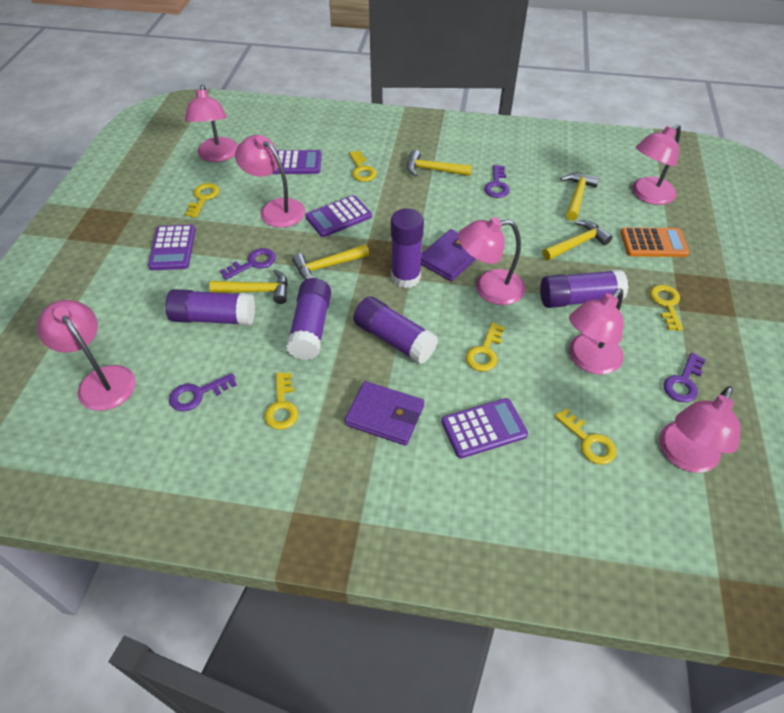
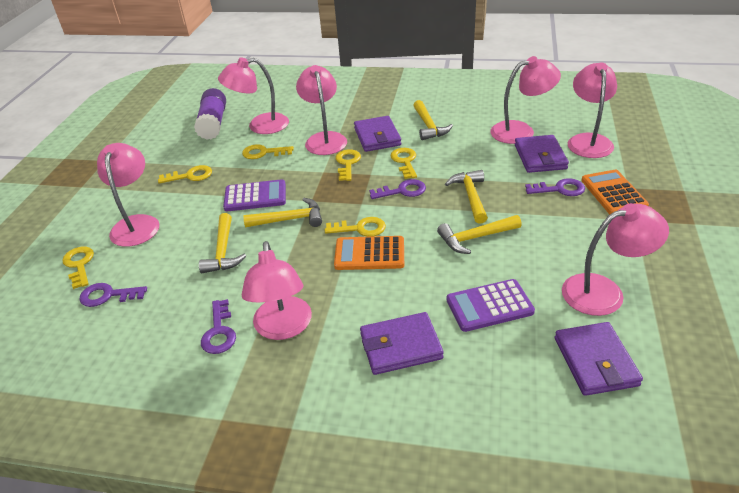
orange calculator: 1 -> 2
purple calculator: 4 -> 2
purple glue stick: 5 -> 1
purple wallet: 2 -> 4

